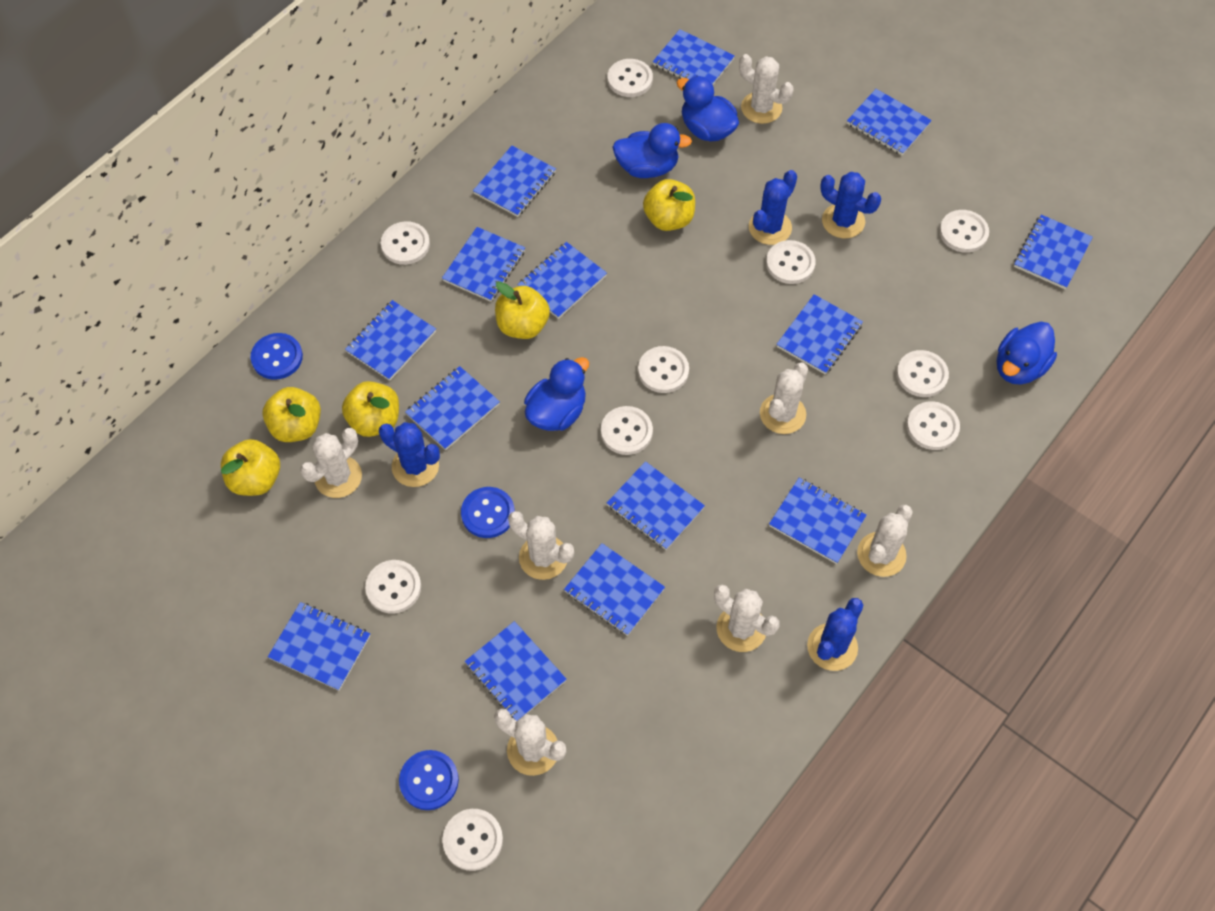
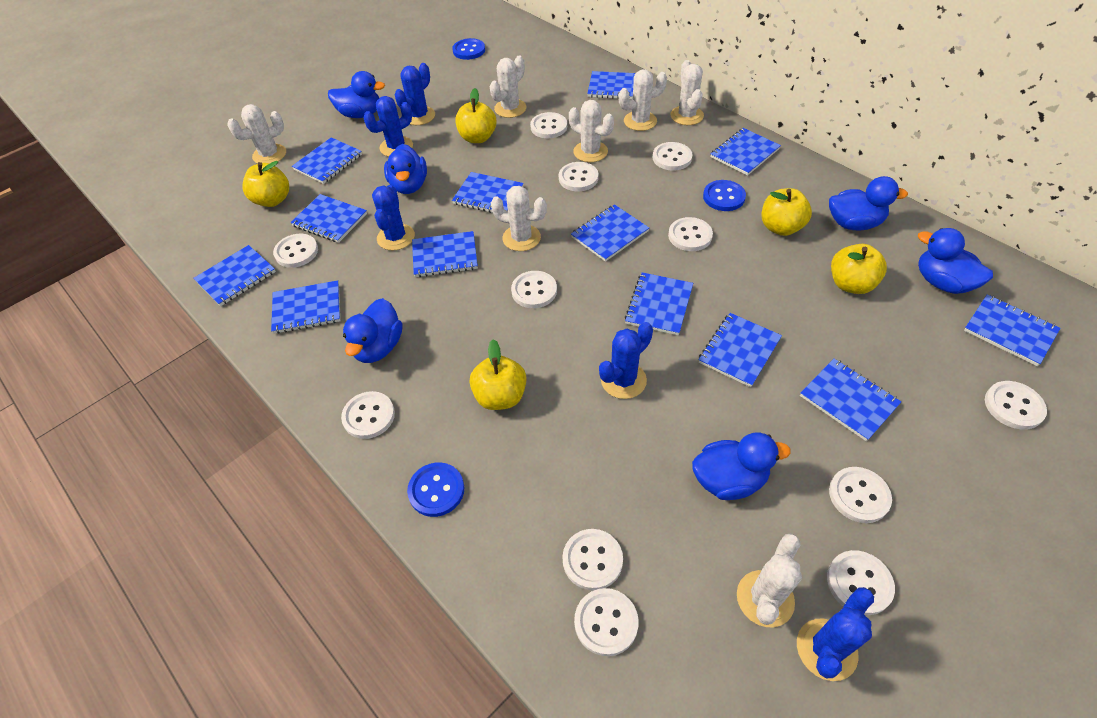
blue cactus: 4 -> 5
blue duck: 4 -> 6
blue notebook: 14 -> 13
white button: 10 -> 12

